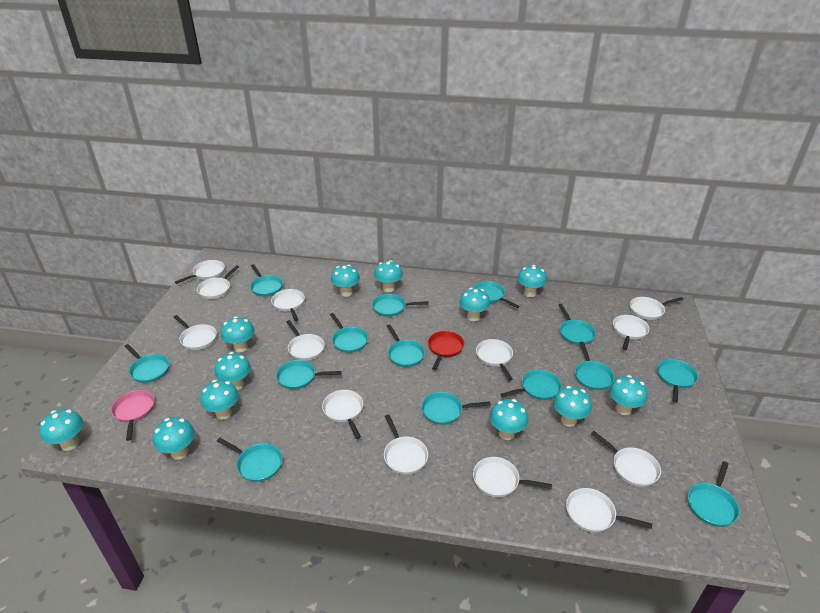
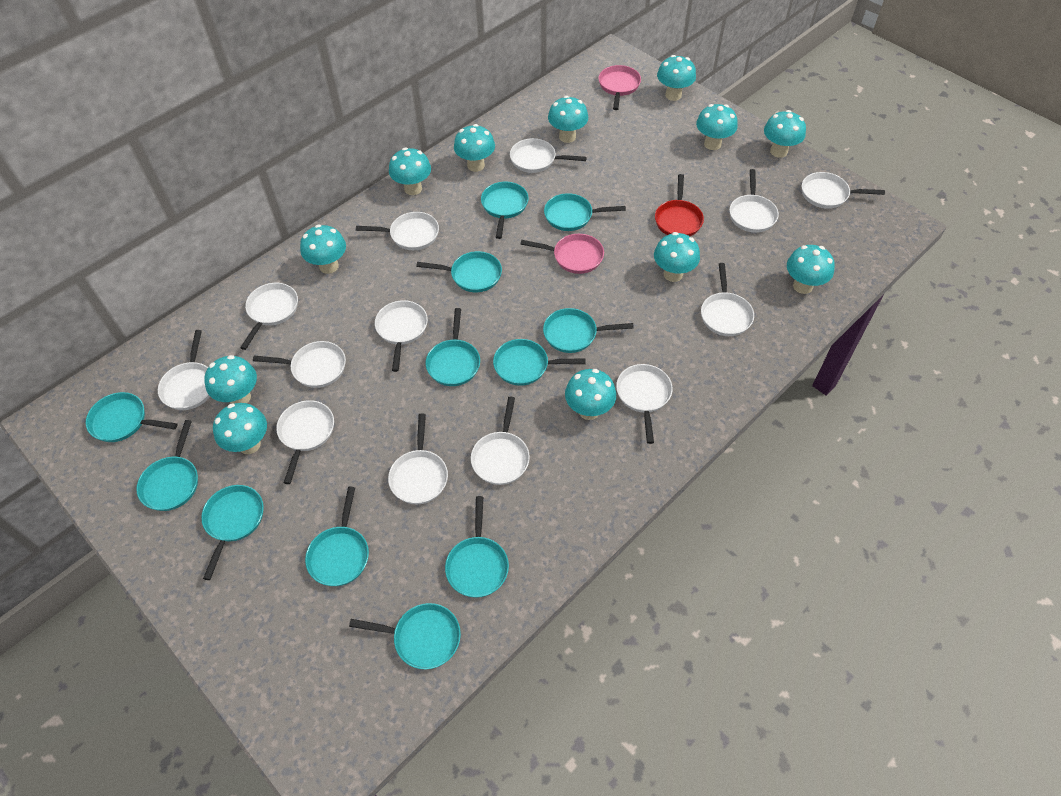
pink pan: 1 -> 2
turquoise pan: 14 -> 12

